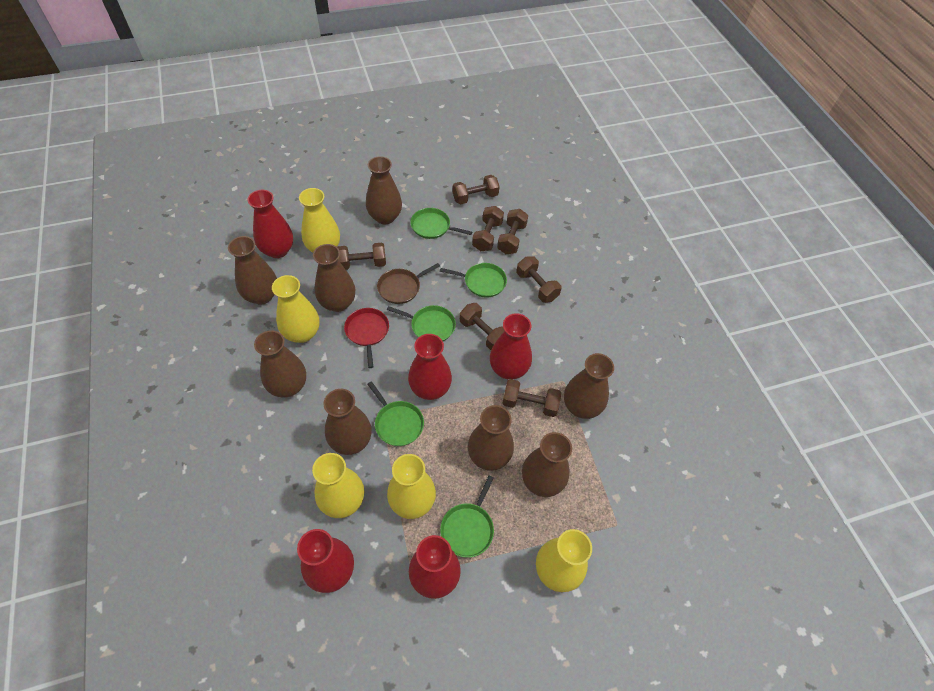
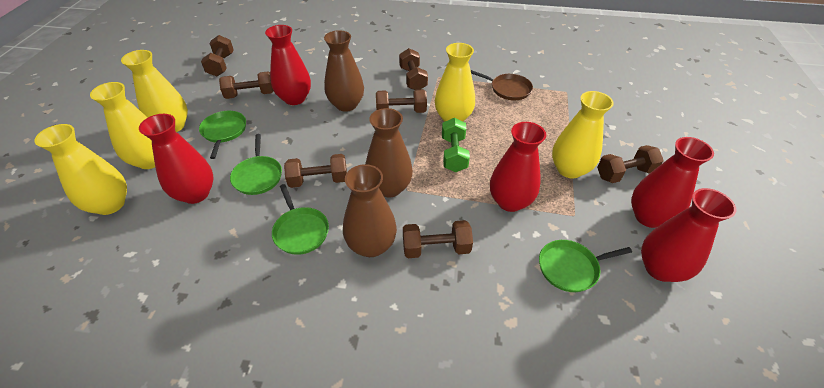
brown vase: 8 -> 3
green dumbbell: 0 -> 1
green pan: 5 -> 4
red pan: 1 -> 0

